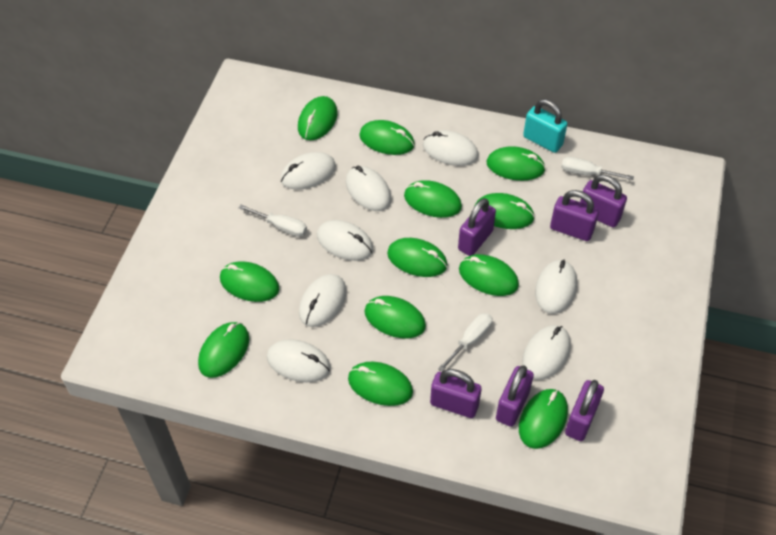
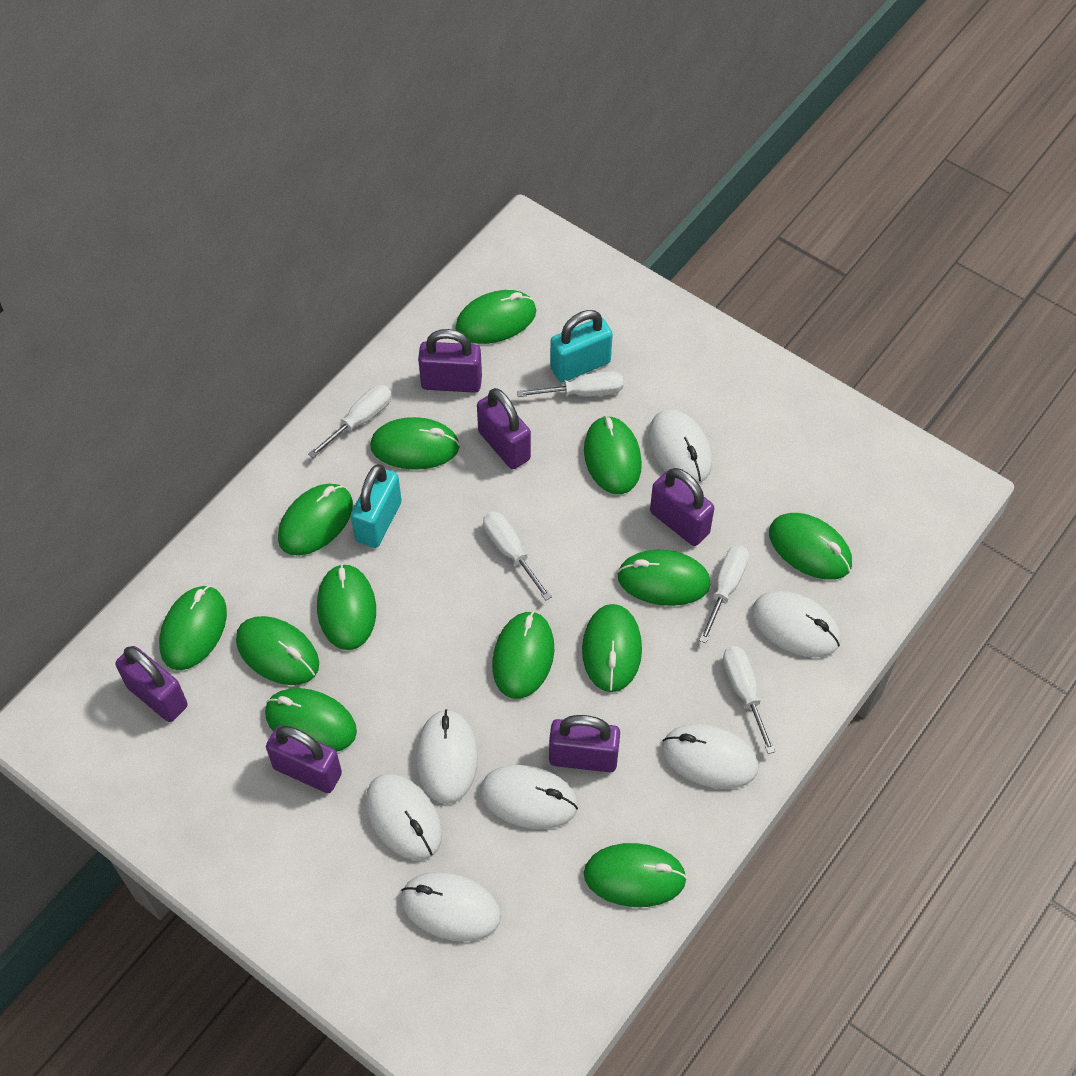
green mouse: 12 -> 13
turquoise padlock: 1 -> 2
white mouse: 8 -> 7
white screwdriver: 3 -> 5

